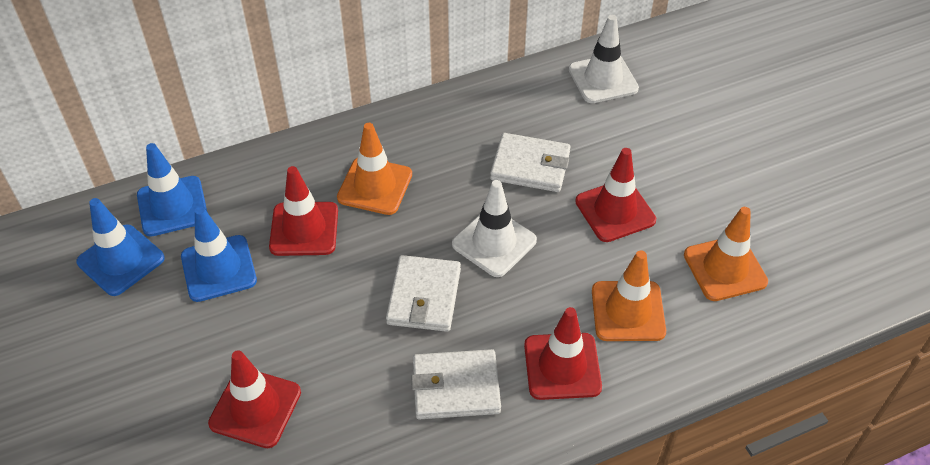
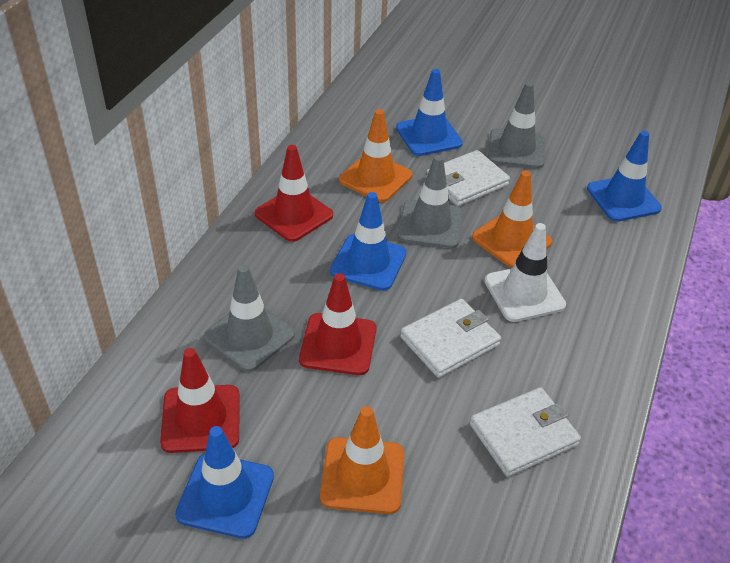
blue traffic cone: 3 -> 4
grey traffic cone: 0 -> 3
red traffic cone: 4 -> 3
white traffic cone: 2 -> 1

